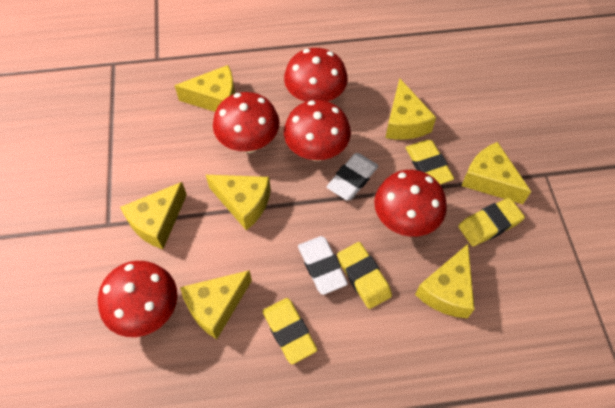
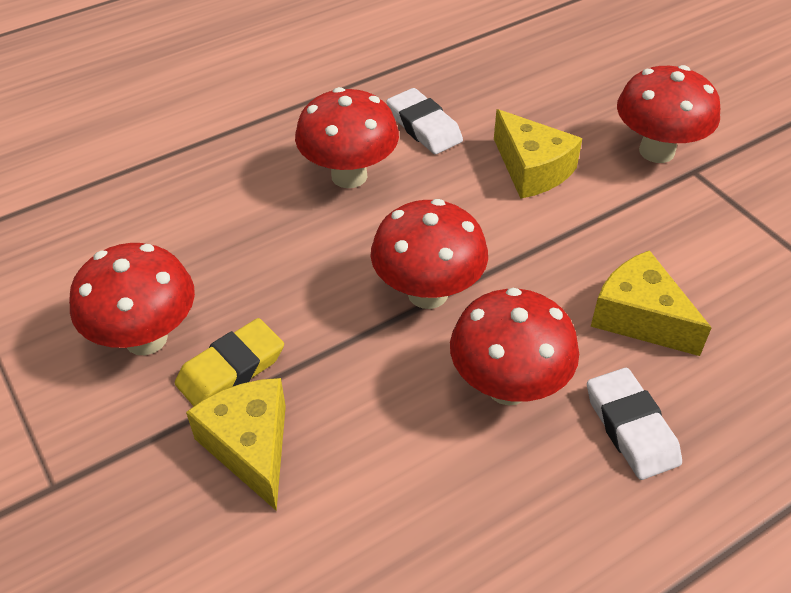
yellow cheese: 7 -> 3
yellow eraser: 4 -> 1

